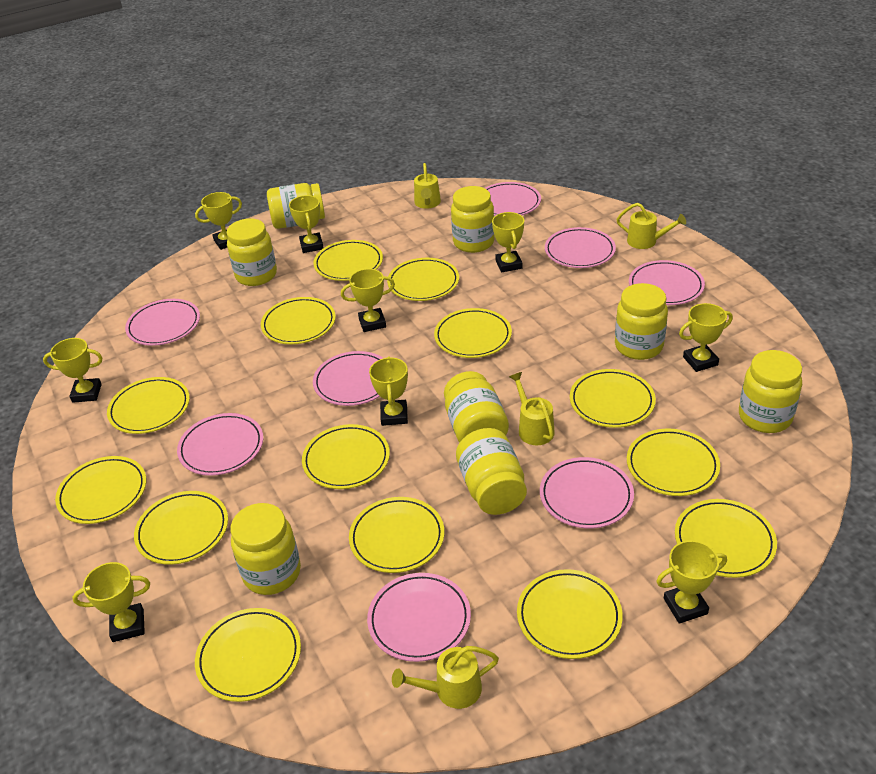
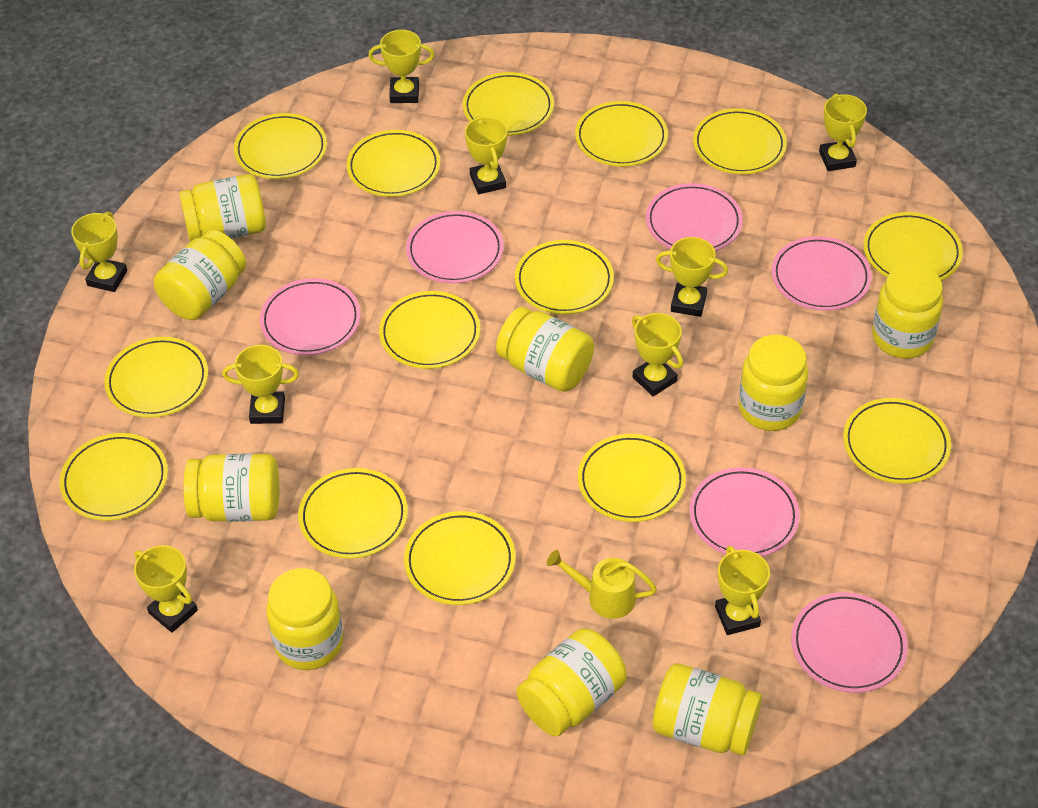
pink plate: 8 -> 6
yellow jar: 8 -> 9
yellow watering can: 4 -> 1

